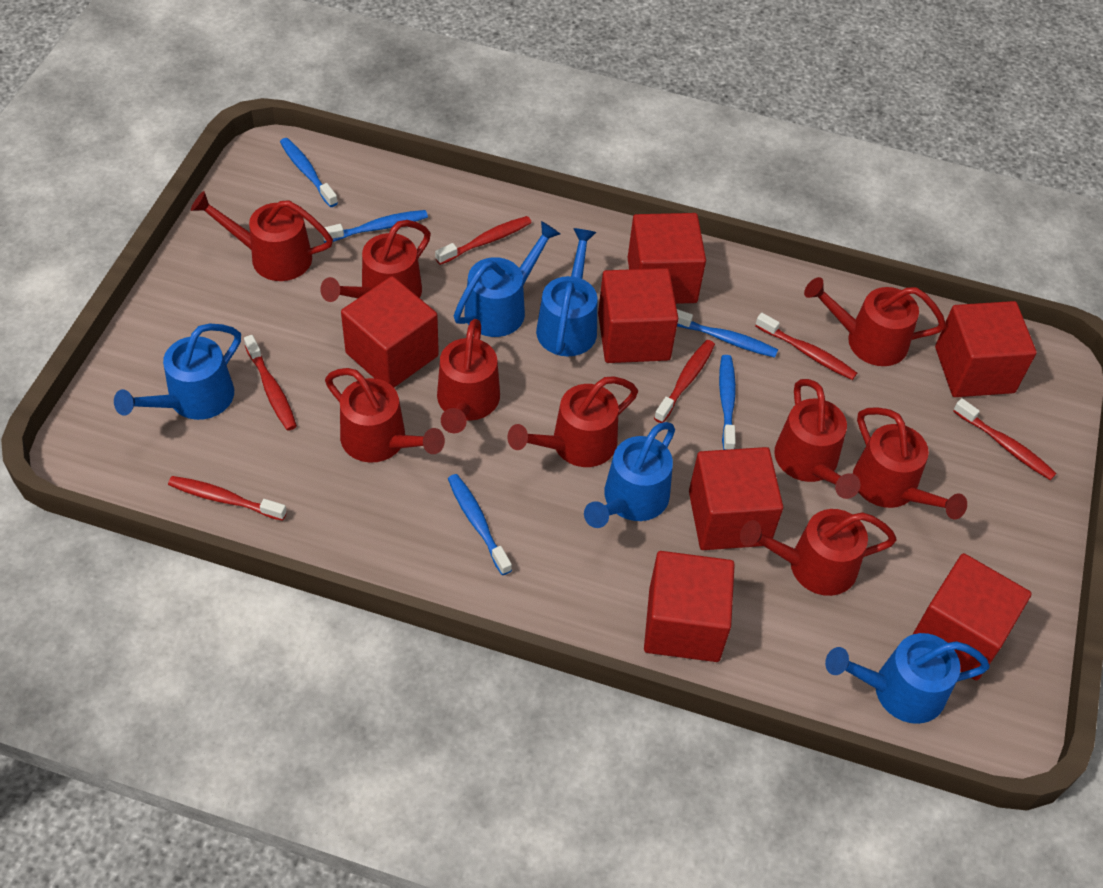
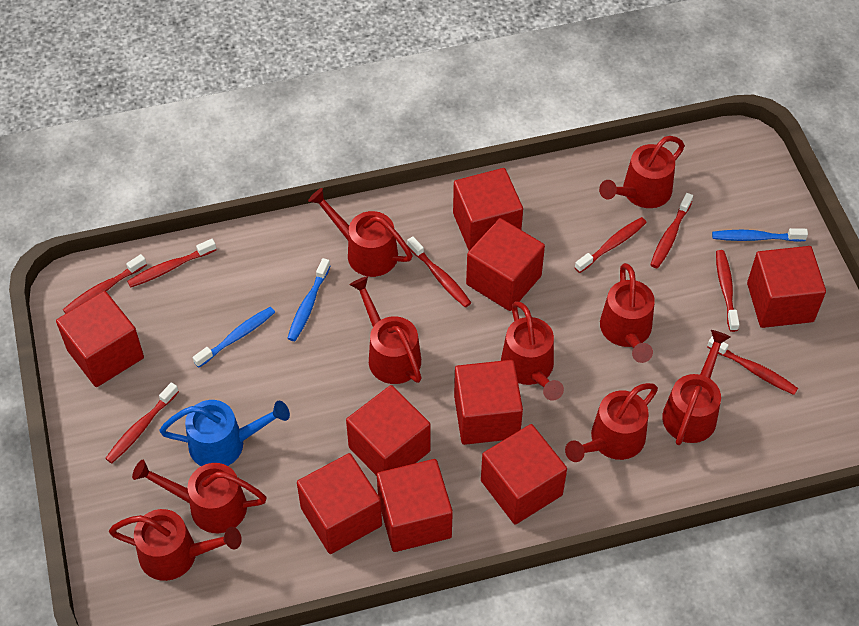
blue toothbrush: 5 -> 3
blue watering can: 5 -> 1
red cube: 7 -> 9
red toothbrush: 6 -> 8

